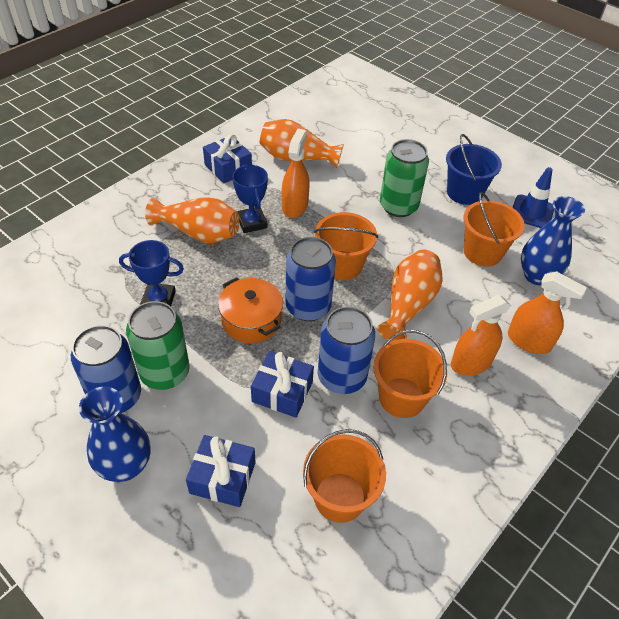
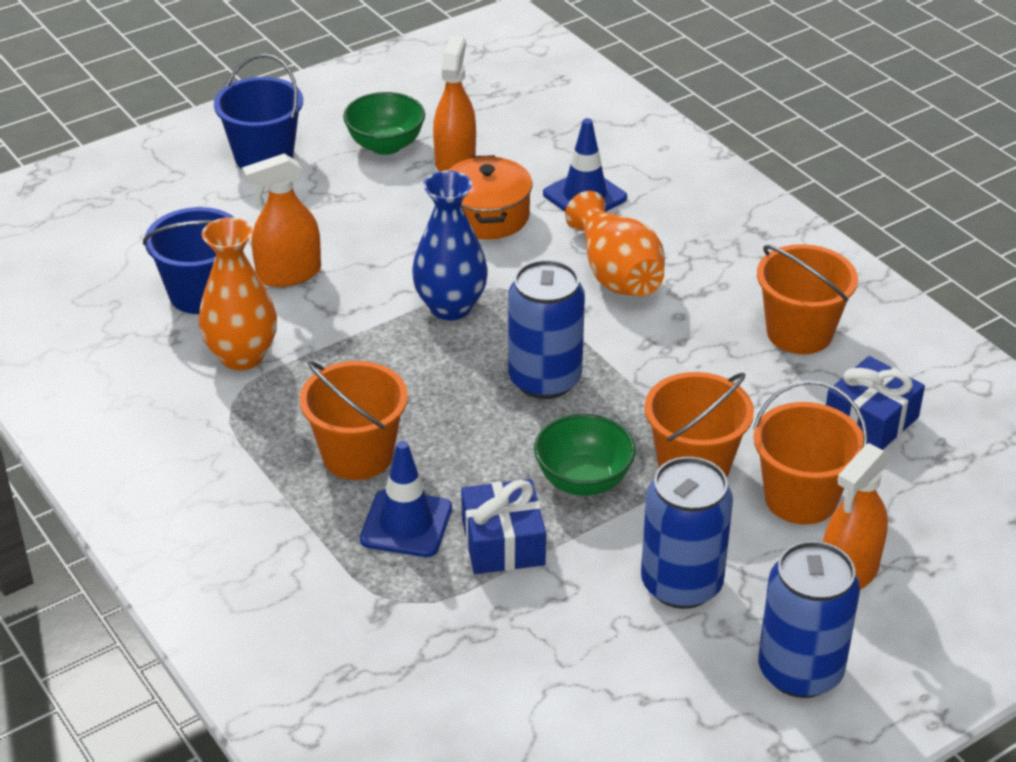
blue bucket: 1 -> 2
blue gift: 3 -> 2
blue traffic cone: 1 -> 2
blue trophy: 2 -> 0
blue vase: 2 -> 1
green bowl: 0 -> 2
green can: 2 -> 0
orange vase: 3 -> 2

